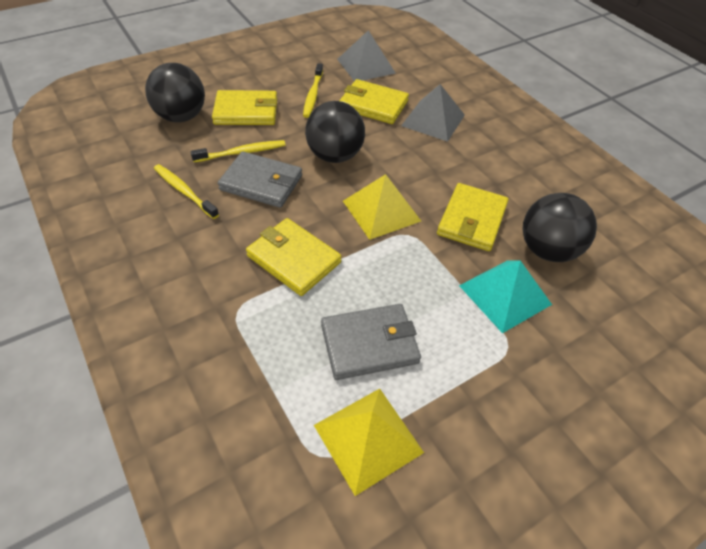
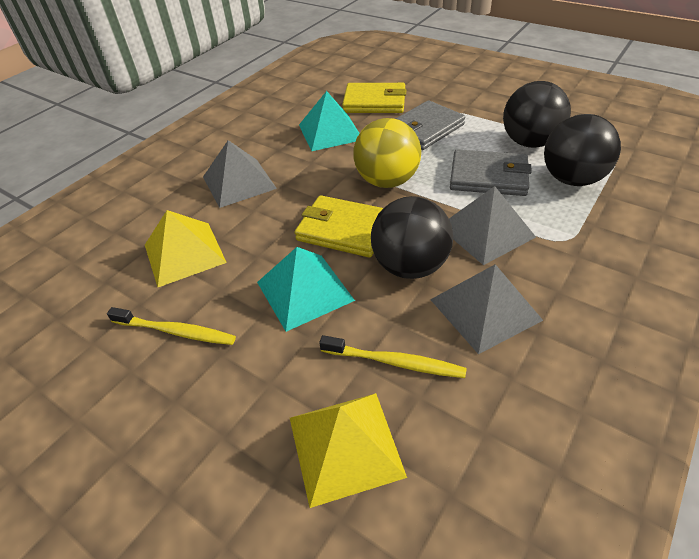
grey pyramid: 2 -> 3
turquoise pyramid: 1 -> 2
yellow ball: 0 -> 1
yellow toothbrush: 3 -> 2
yellow wallet: 4 -> 2

